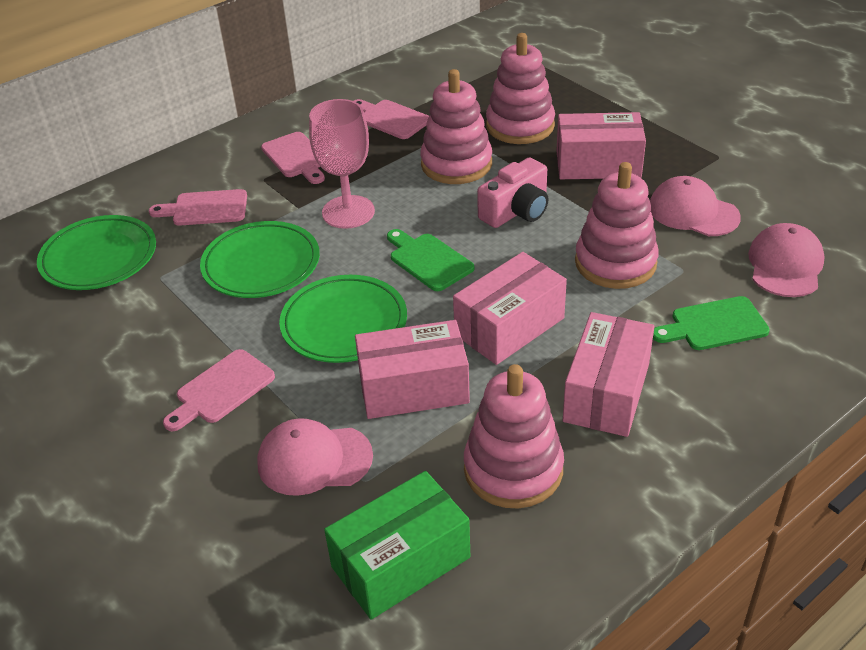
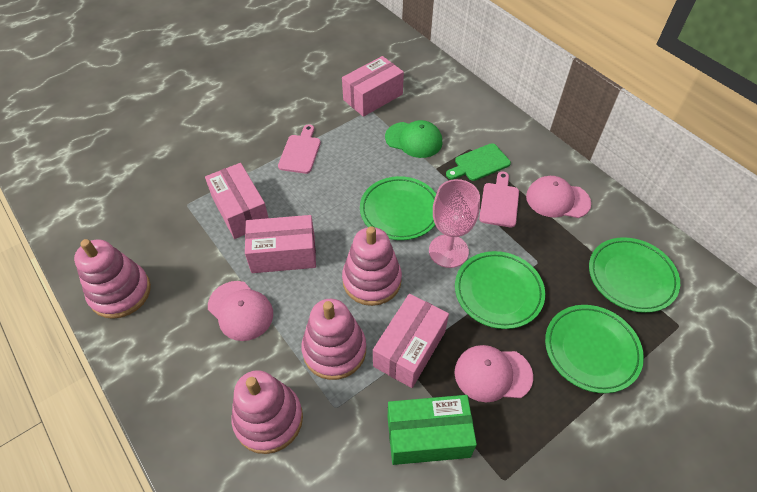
green cap: 0 -> 1
green cutting board: 2 -> 1
green plate: 3 -> 4
pink camera: 1 -> 0
pink cutting board: 4 -> 2

